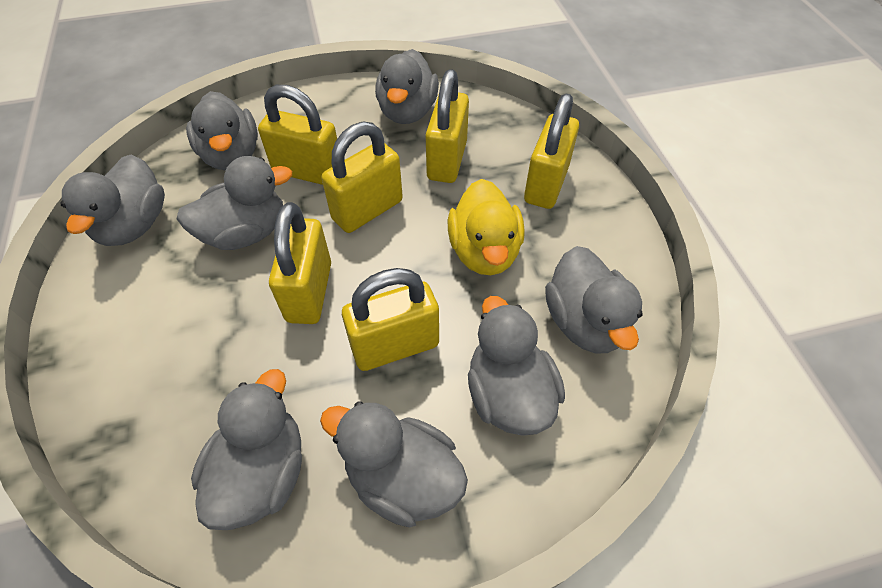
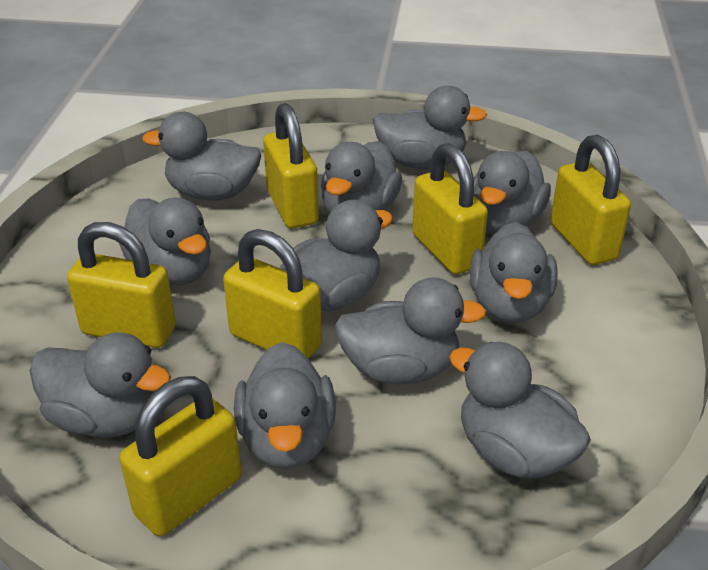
grey duck: 8 -> 11
yellow duck: 1 -> 0

